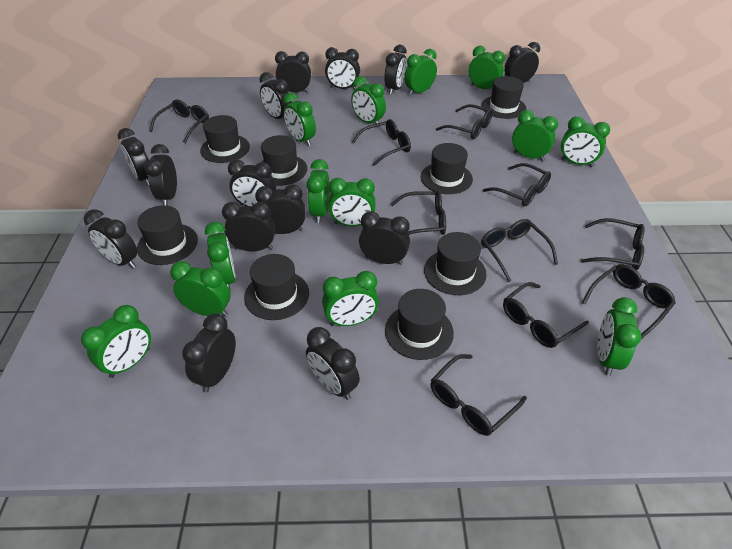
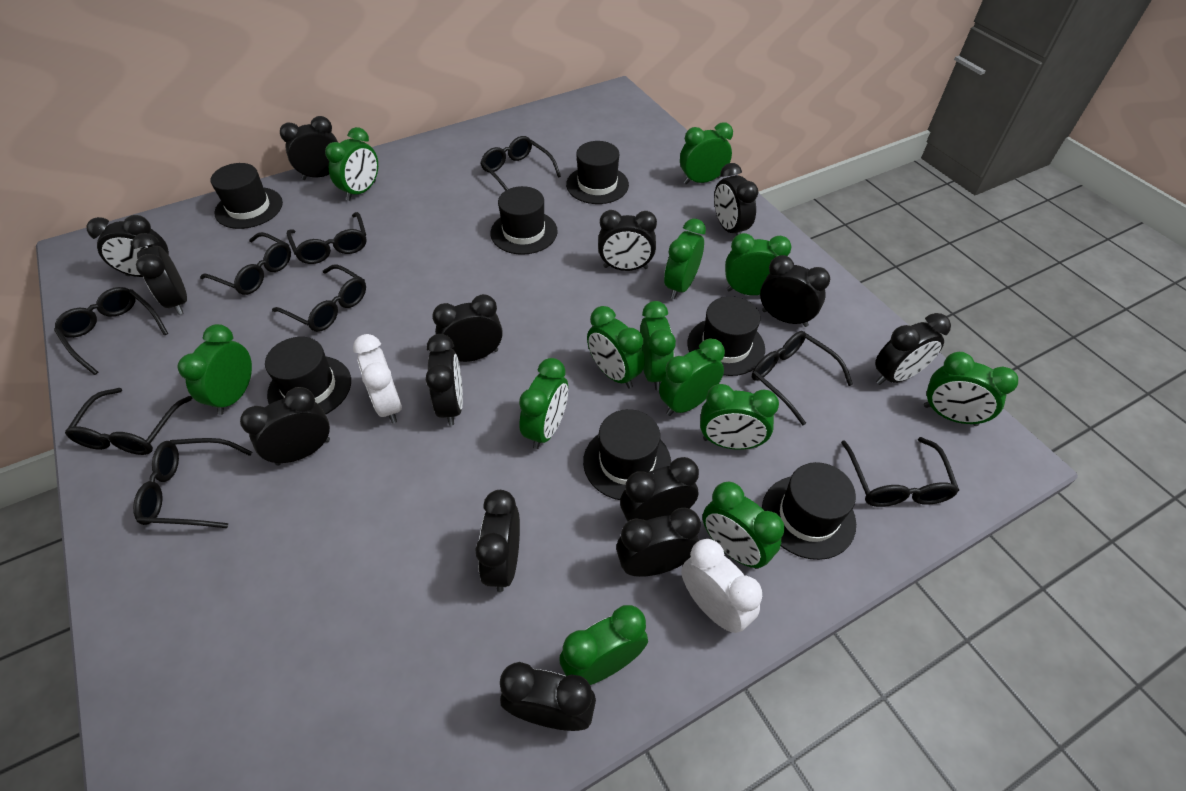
black glasses: 10 -> 9
black hat: 8 -> 7
white clock: 0 -> 2

